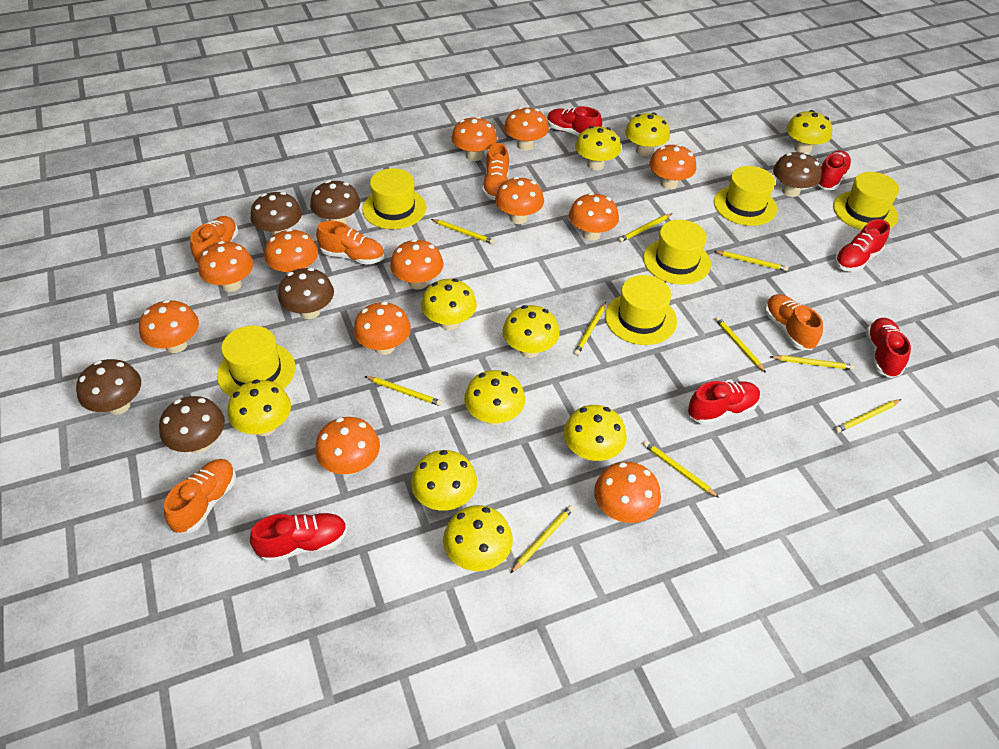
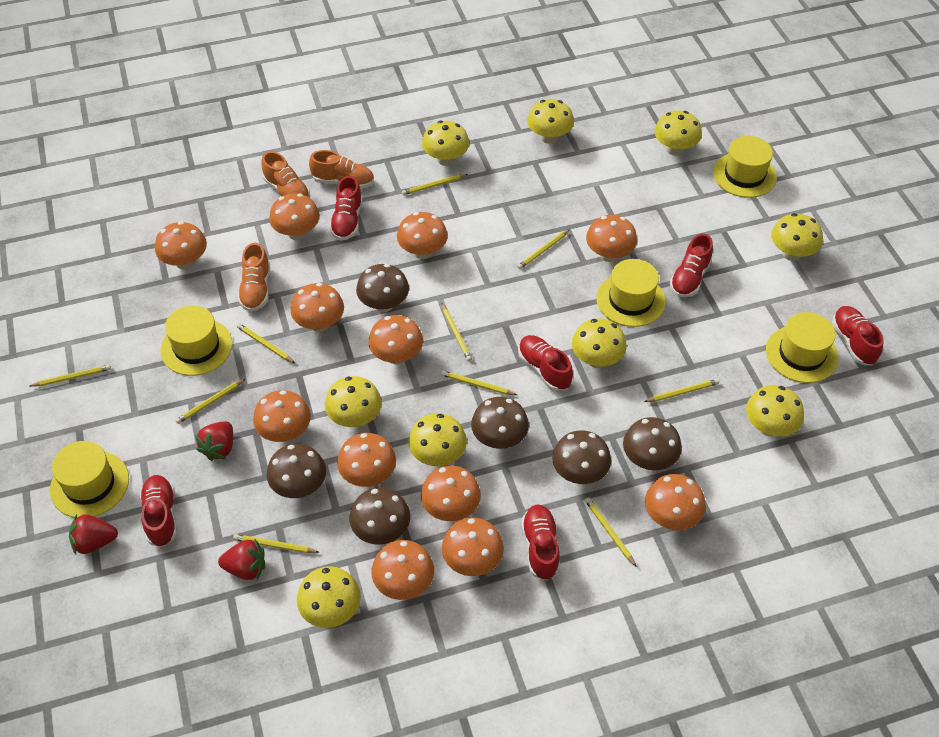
orange shoe: 5 -> 3
red strawberry: 0 -> 3
yellow hat: 6 -> 5
yellow mushroom: 10 -> 9

